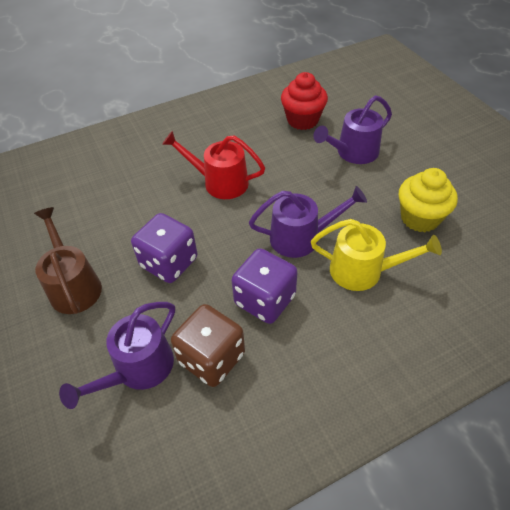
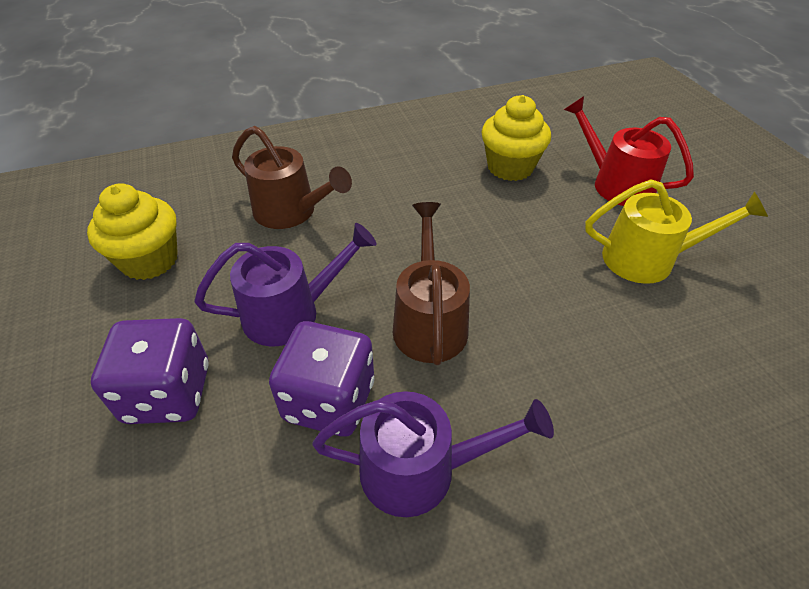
brown dice: 1 -> 0
brown watering can: 1 -> 2
purple watering can: 3 -> 2
red cupcake: 1 -> 0
yellow cupcake: 1 -> 2

